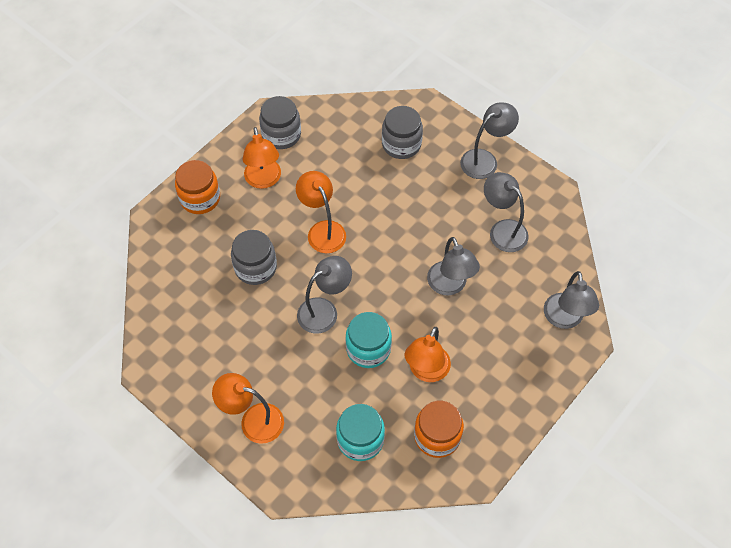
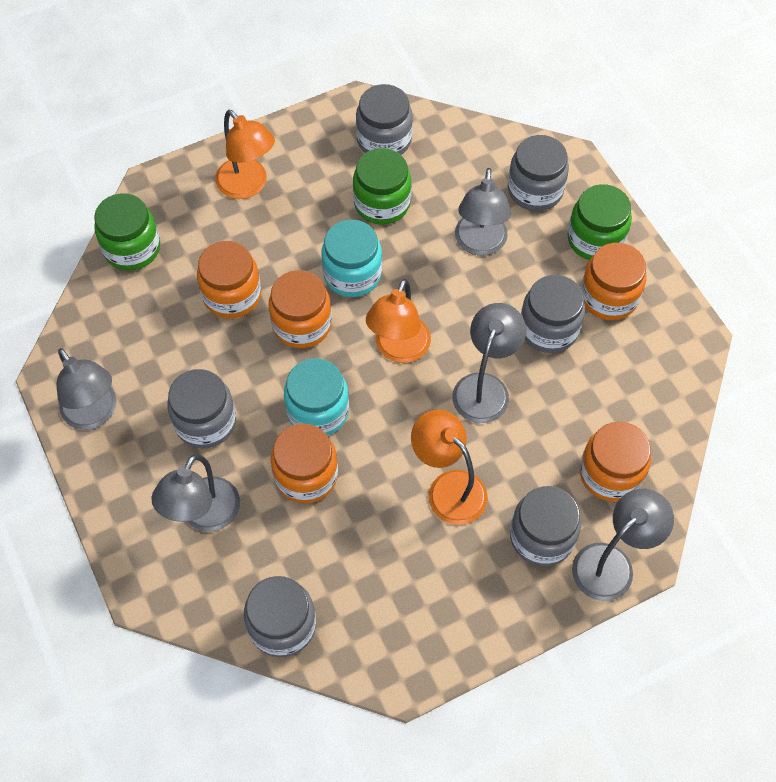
green jar: 0 -> 3
grey jar: 3 -> 6
orange jar: 2 -> 5
orange lamp: 4 -> 3

